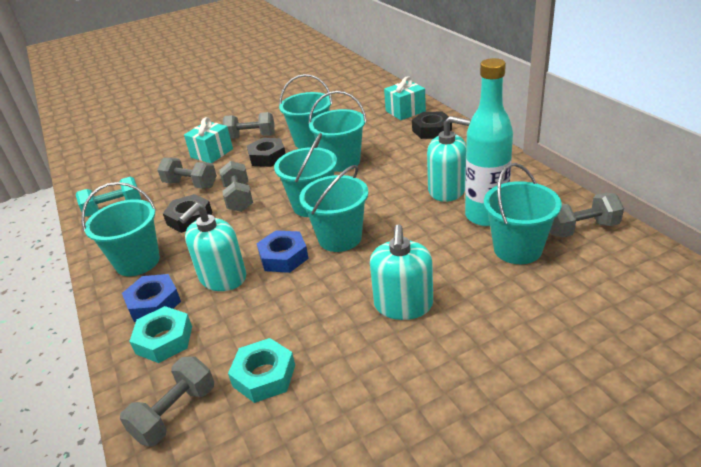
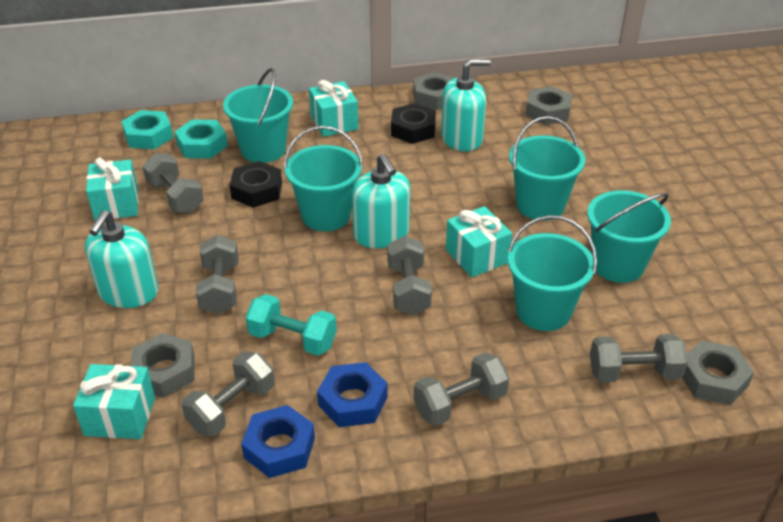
black nut: 3 -> 2
grey dumbbell: 5 -> 6
grey nut: 0 -> 4
turquoise bottle: 1 -> 0
turquoise bucket: 6 -> 5
turquoise gift: 2 -> 4

